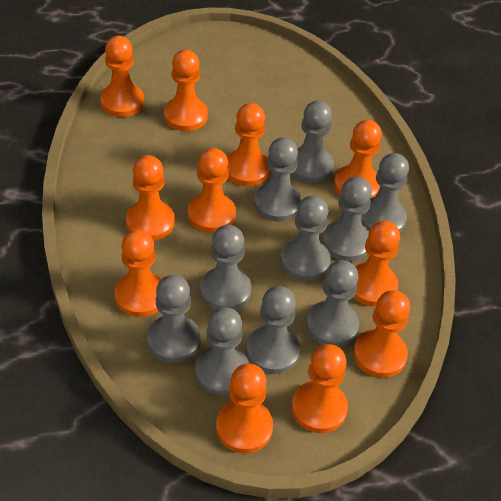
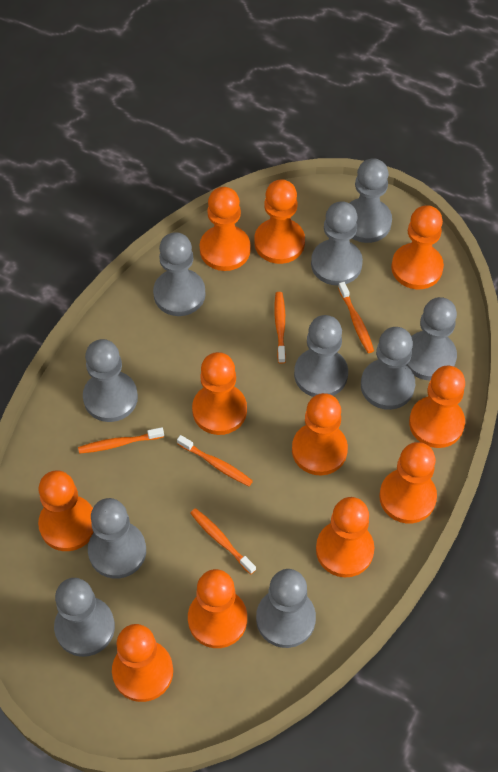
orange toothbrush: 0 -> 5

